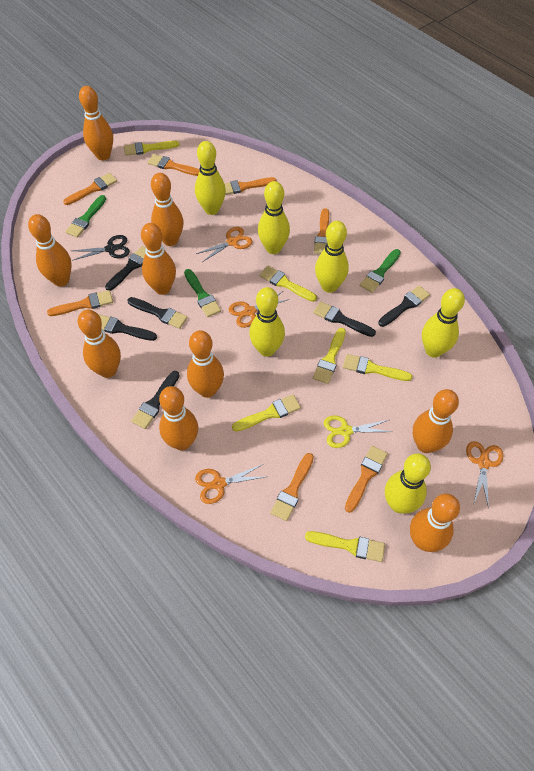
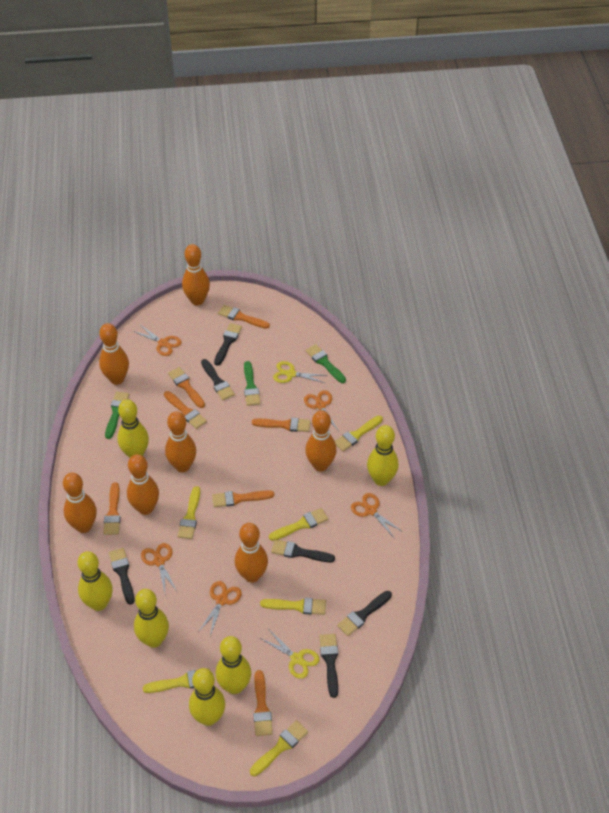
black scissors: 1 -> 0
orange bowling pin: 9 -> 7
orange scissors: 4 -> 5
yellow scissors: 1 -> 2

